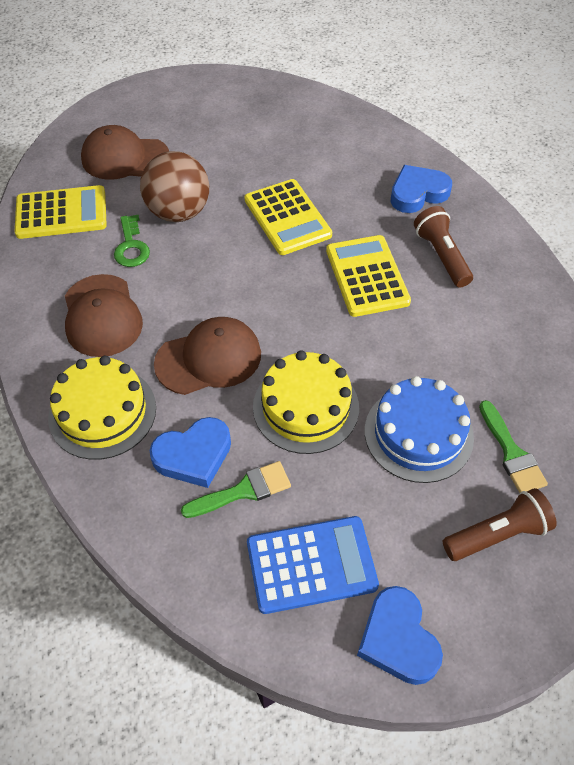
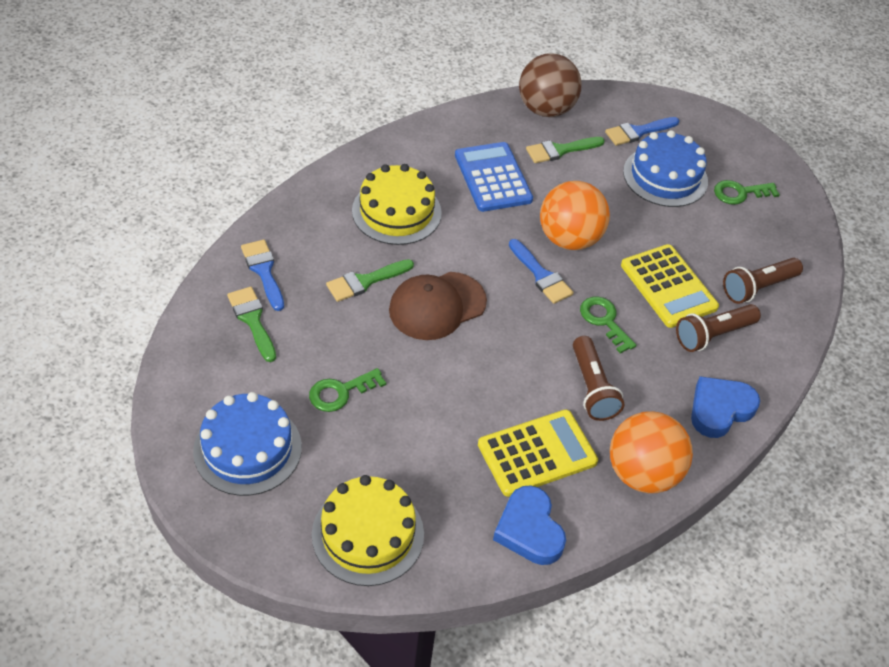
blue brush: 0 -> 3
blue cake: 1 -> 2
blue heart: 3 -> 2
brown cap: 3 -> 1
brown flashlight: 2 -> 3
green brush: 2 -> 3
green key: 1 -> 3
orange ball: 0 -> 2
yellow calculator: 3 -> 2

